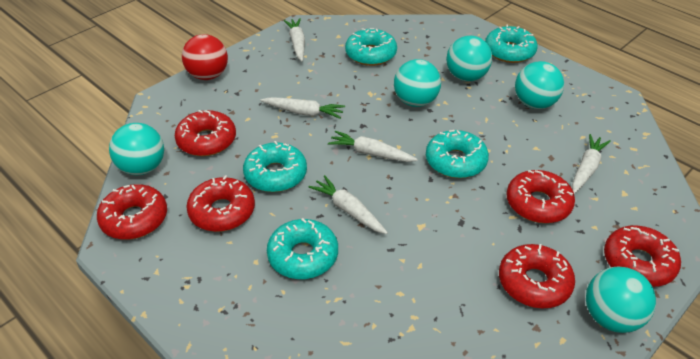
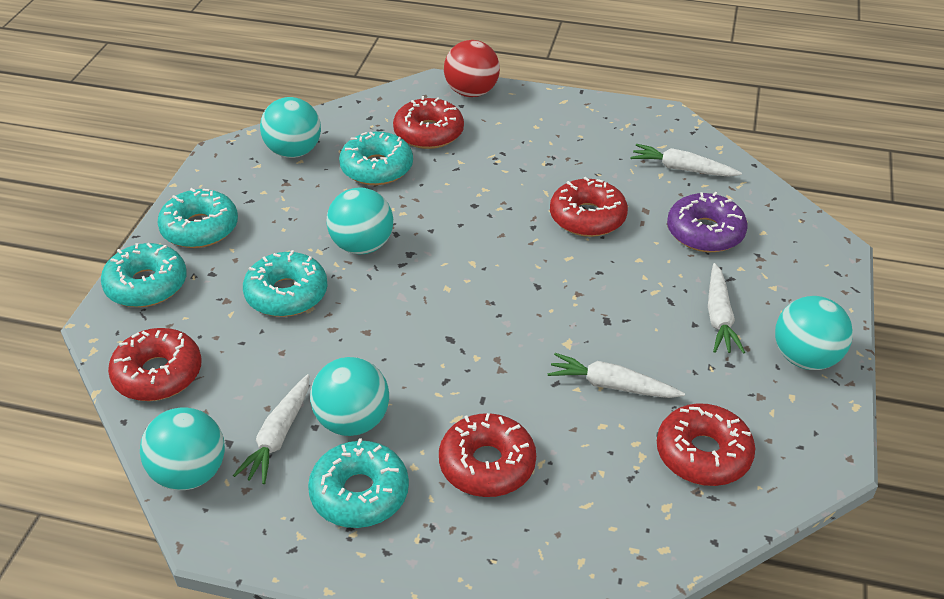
purple donut: 0 -> 1
red donut: 6 -> 5
white carrot: 5 -> 4

